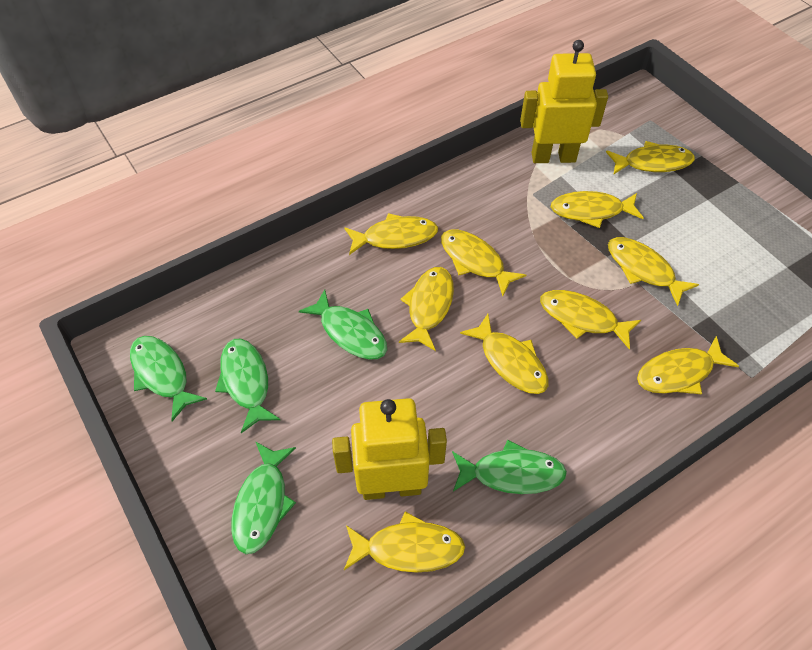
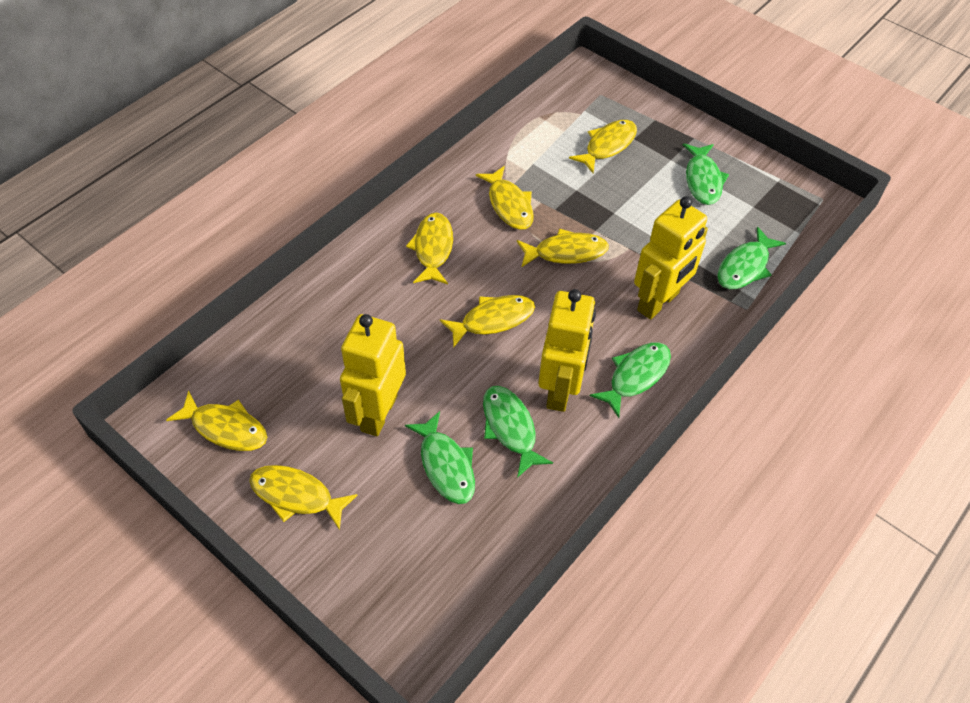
yellow fish: 10 -> 7
yellow robot: 2 -> 3

